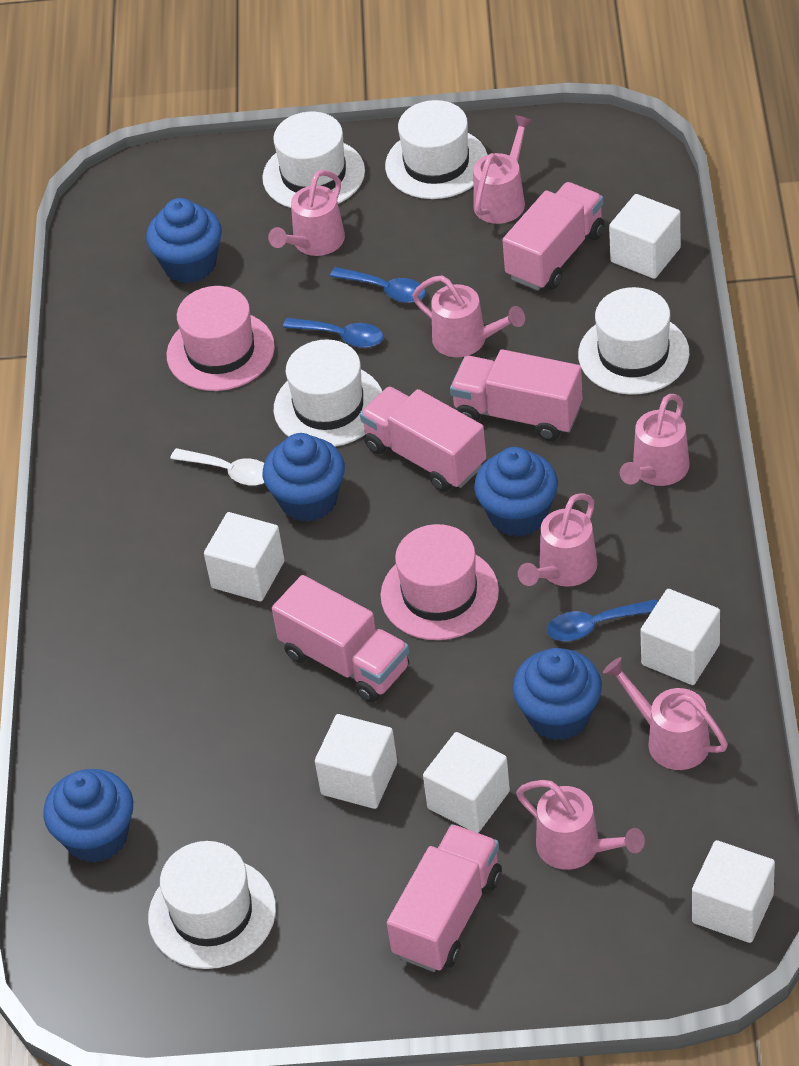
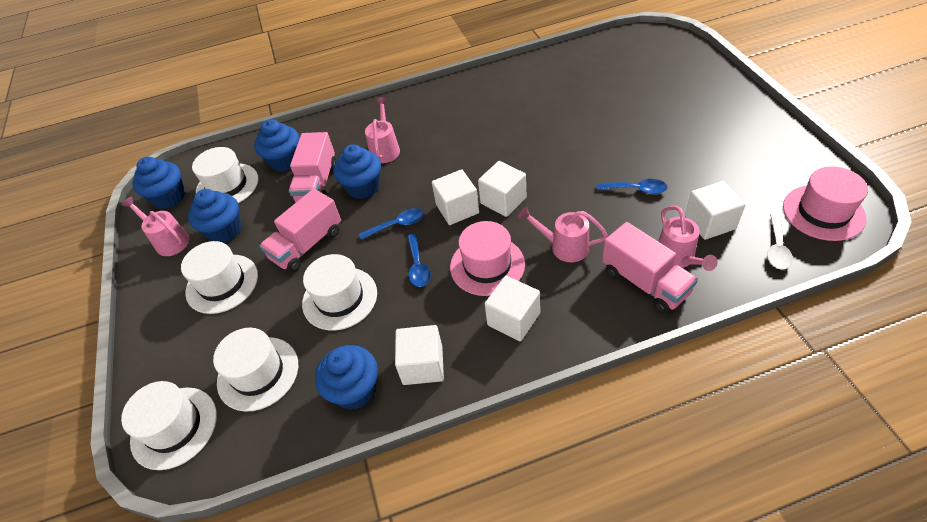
pink truck: 5 -> 3
pink watering can: 7 -> 4
white cube: 6 -> 5

